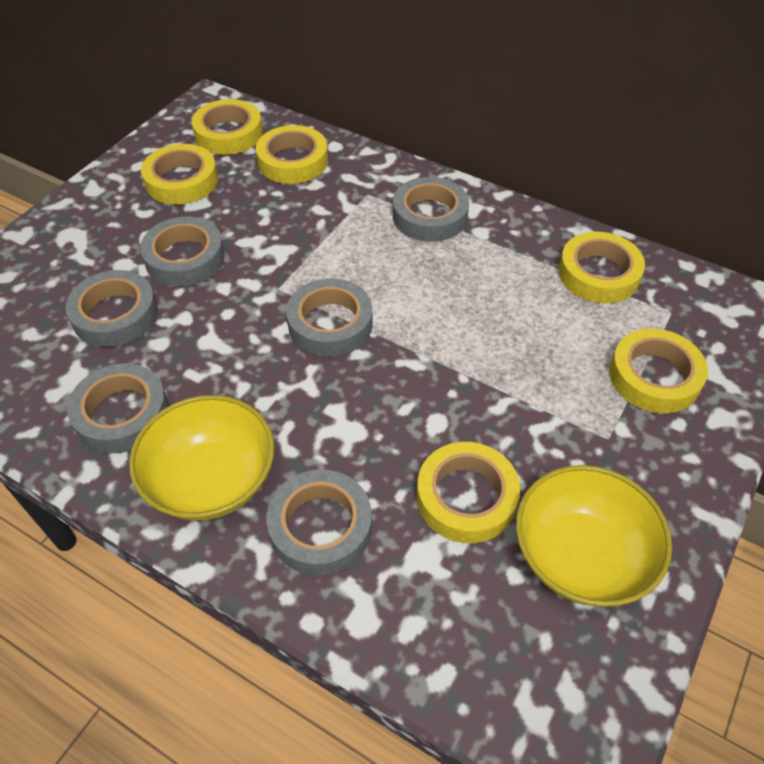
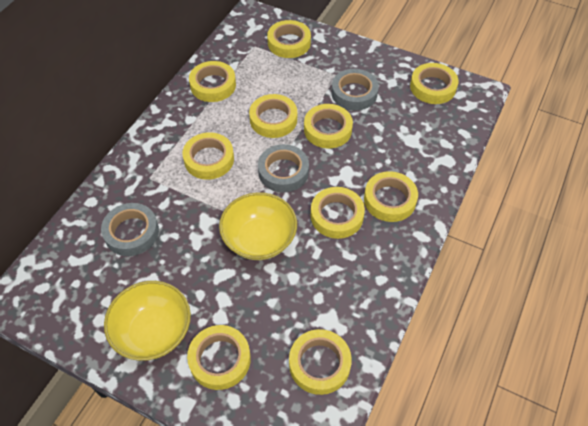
grey tape: 6 -> 3
yellow tape: 6 -> 10

